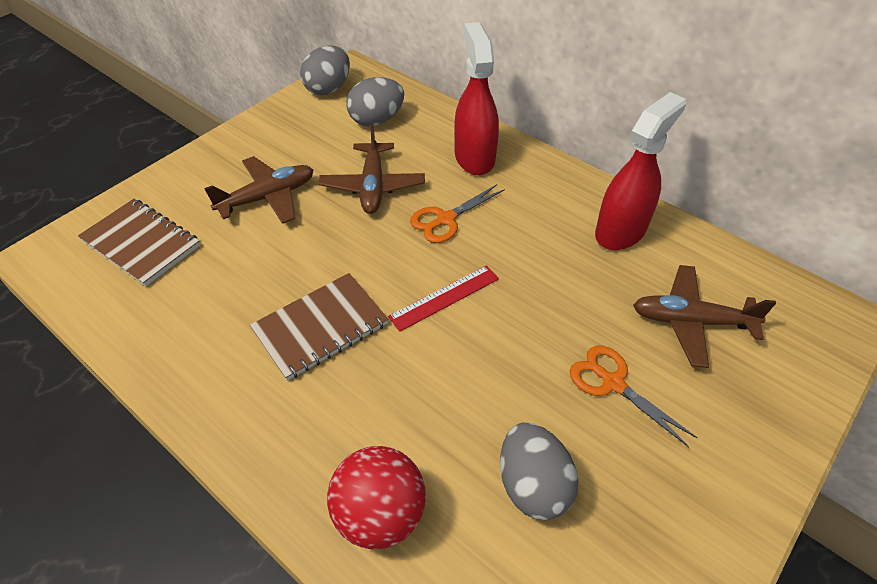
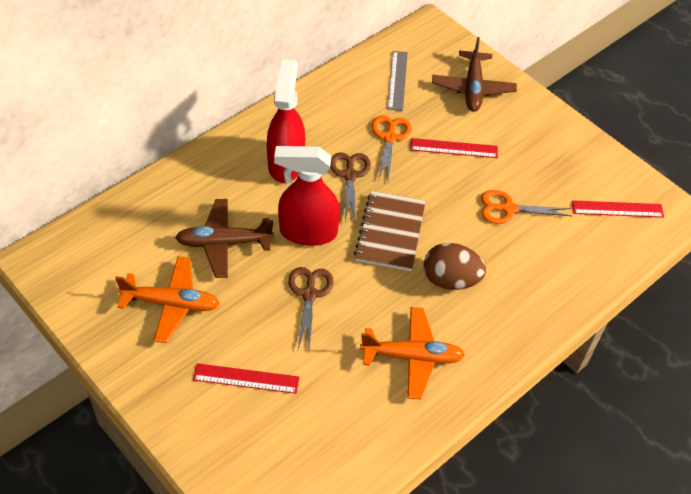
brown egg: 0 -> 1
brown notebook: 2 -> 1
brown plane: 3 -> 2
brown scissors: 0 -> 2
grey egg: 3 -> 0
grey ruler: 0 -> 1
orange plane: 0 -> 2
red ball: 1 -> 0
red ruler: 1 -> 3

